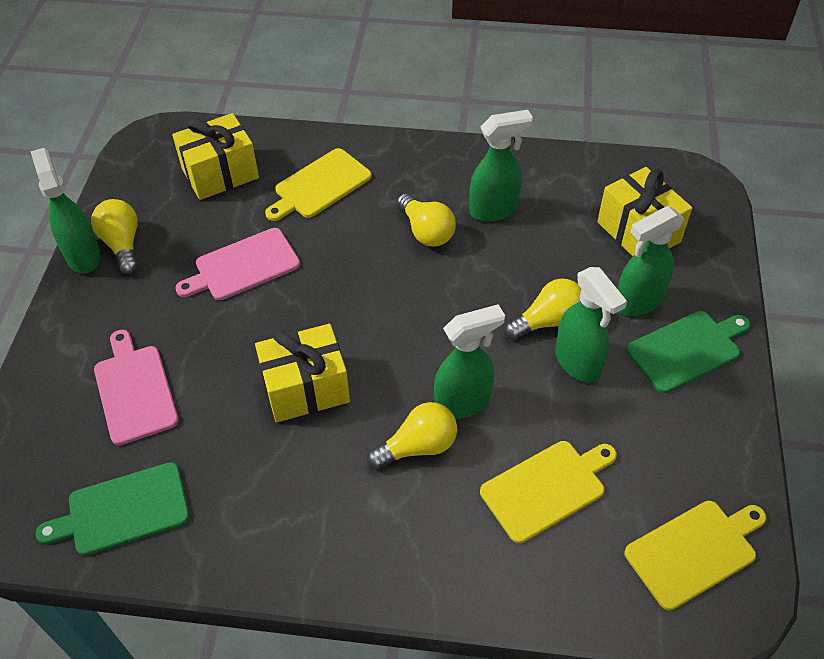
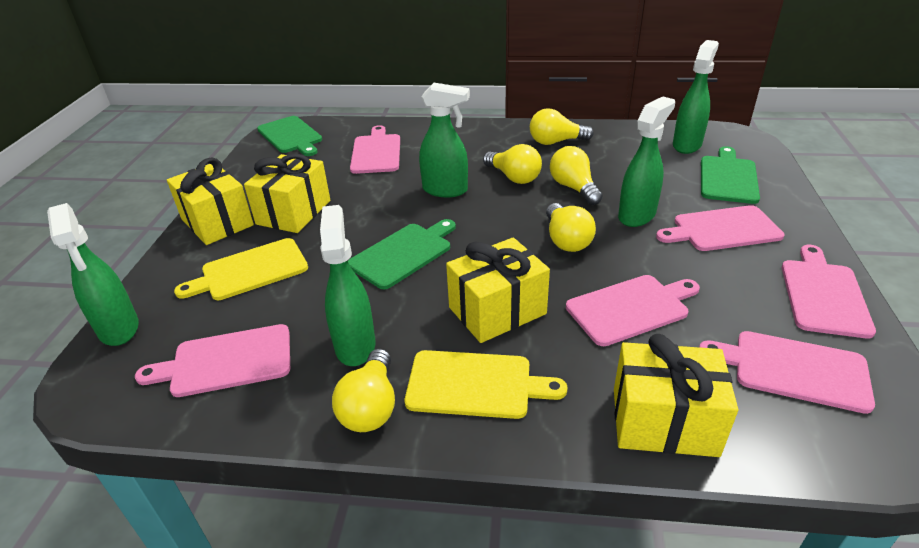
green cutting board: 2 -> 3
pink cutting board: 2 -> 6
yellow cutting board: 3 -> 2
yellow gift: 3 -> 4
yellow light bulb: 4 -> 5

